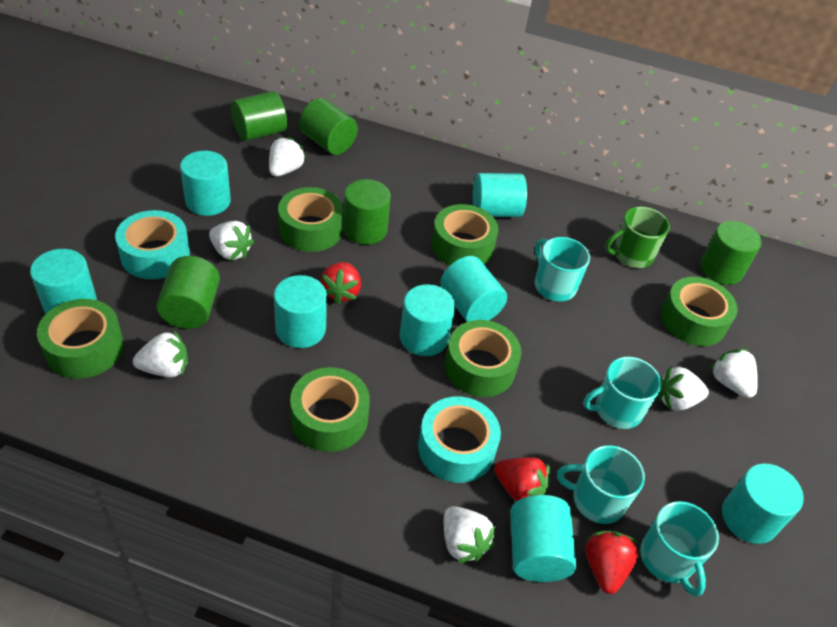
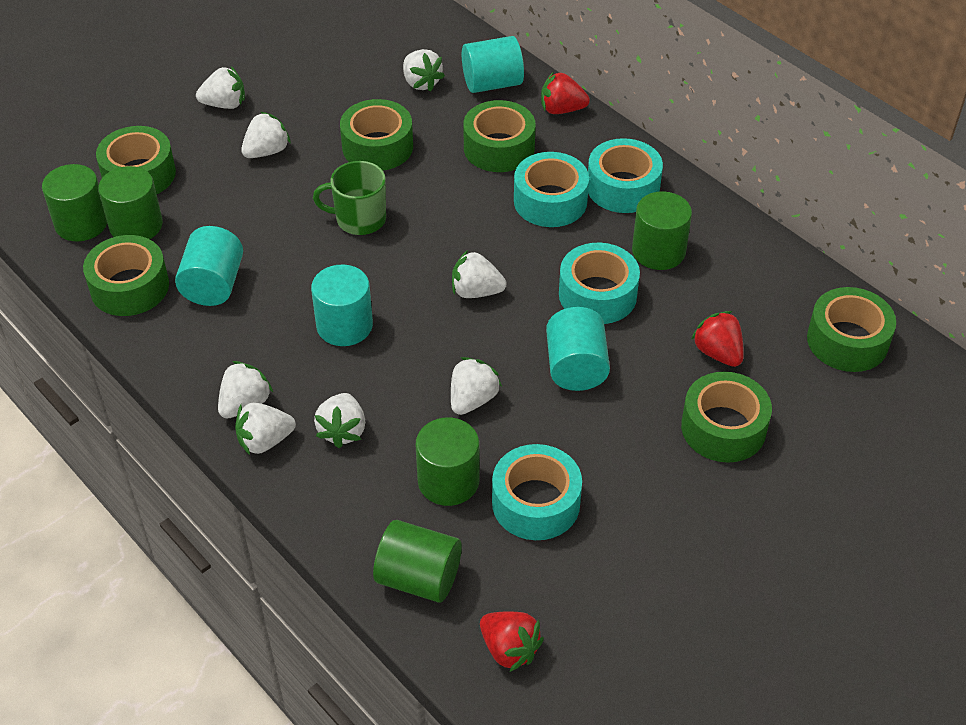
turquoise cylinder: 8 -> 4
turquoise mug: 4 -> 0
turquoise tape: 2 -> 4
white strawberry: 6 -> 8

